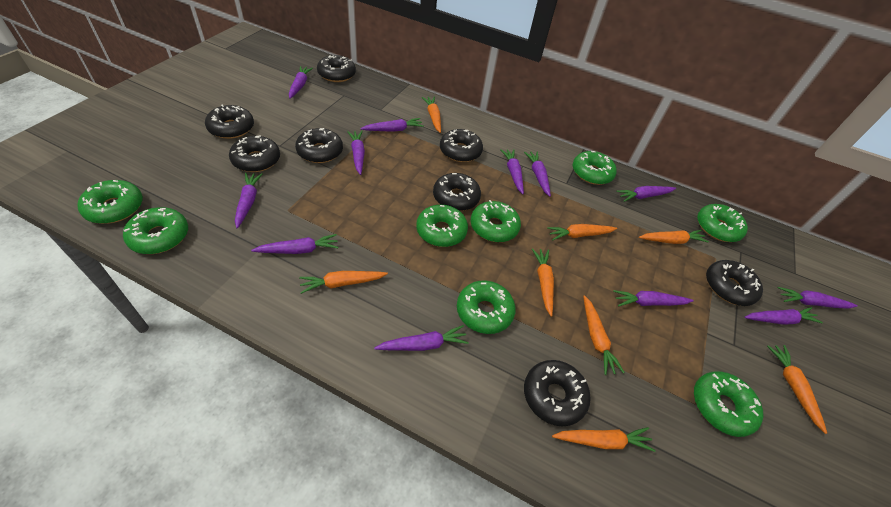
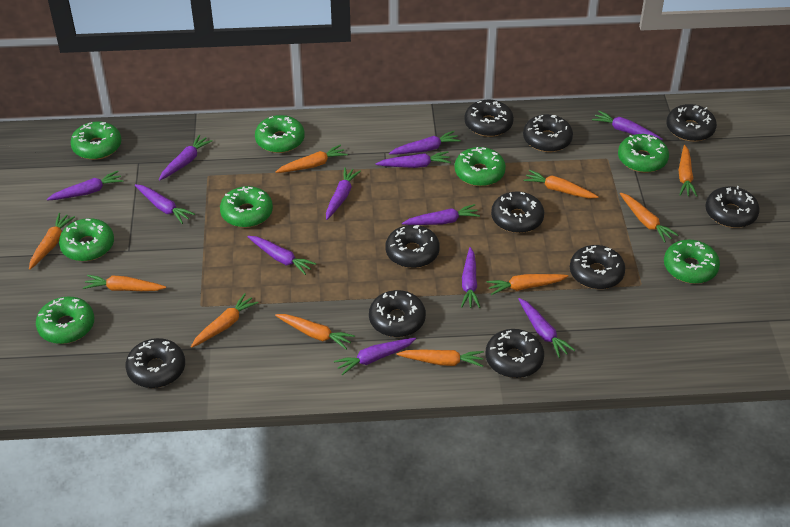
black donut: 8 -> 10
orange carrot: 8 -> 10

